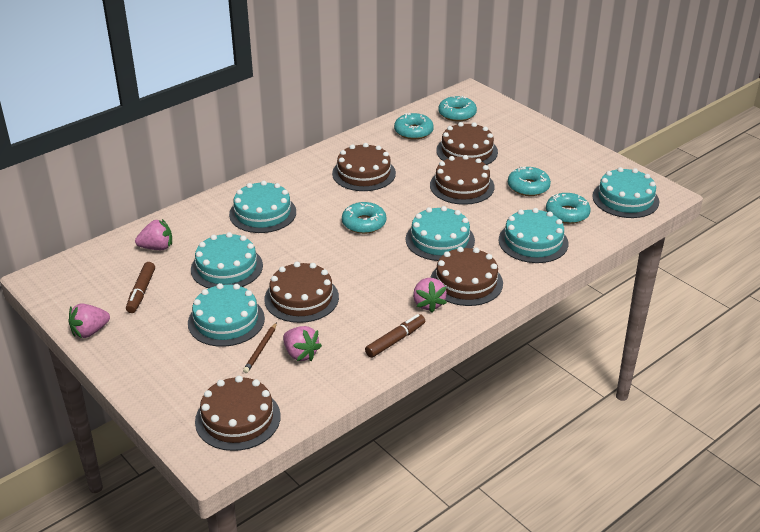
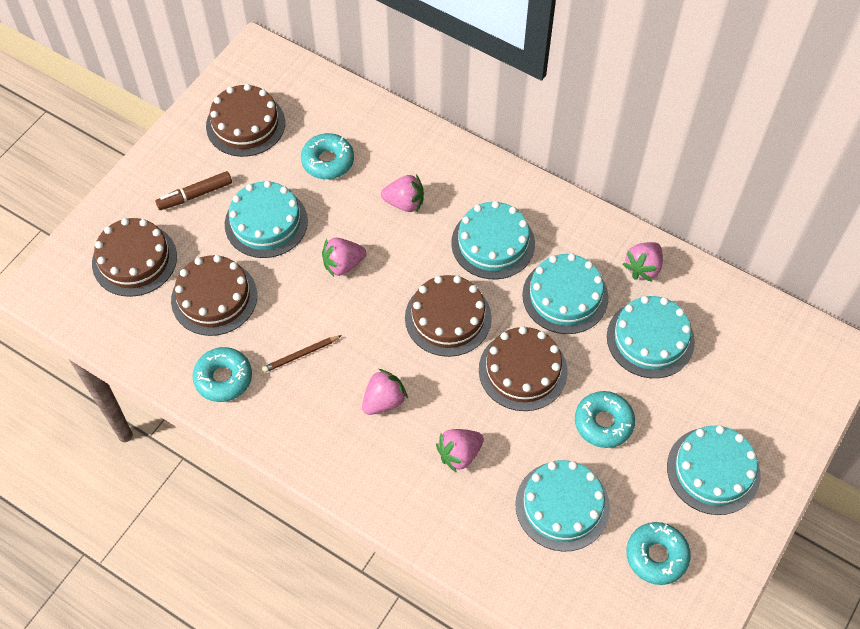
brown cake: 6 -> 5
brown marker: 2 -> 1
pink strawberry: 4 -> 5
turquoise donut: 5 -> 4

